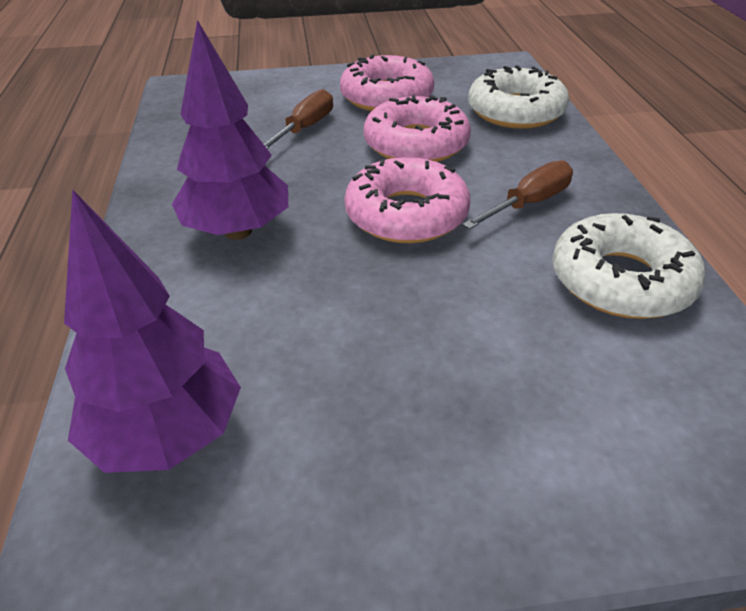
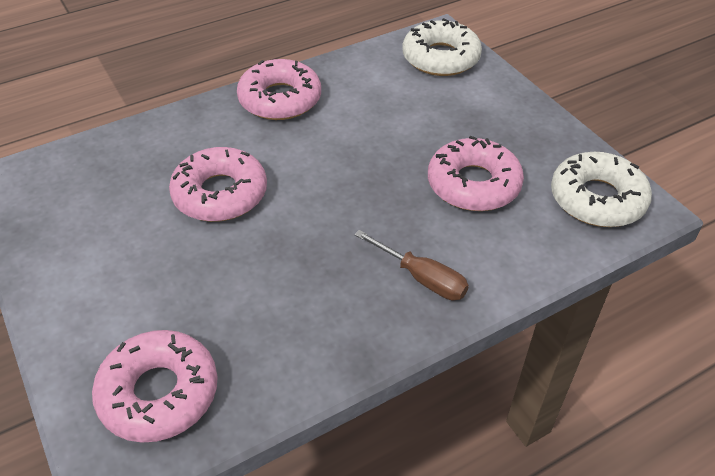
brown screwdriver: 2 -> 1
pink donut: 3 -> 4
purple tree: 2 -> 0

